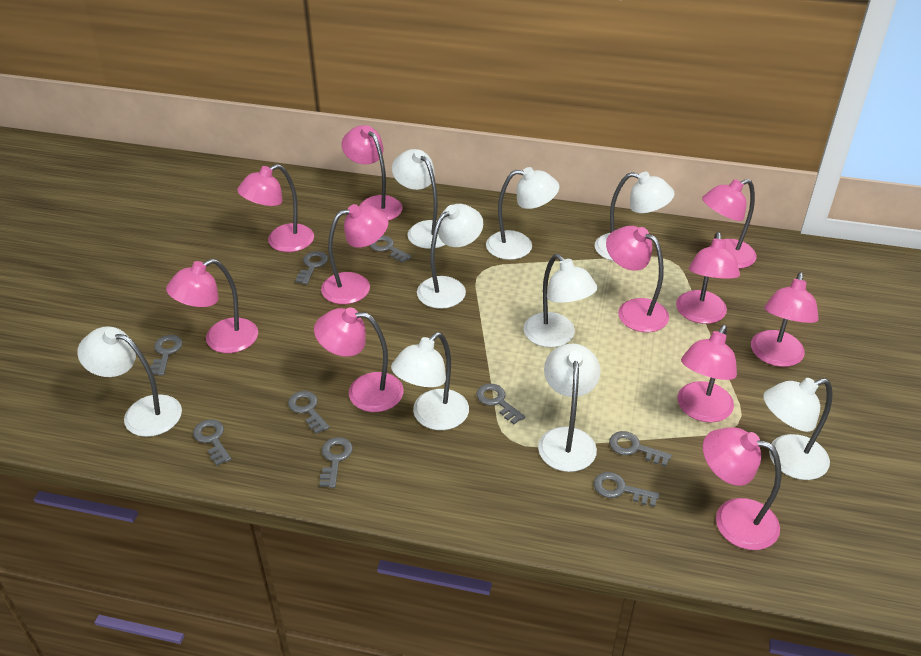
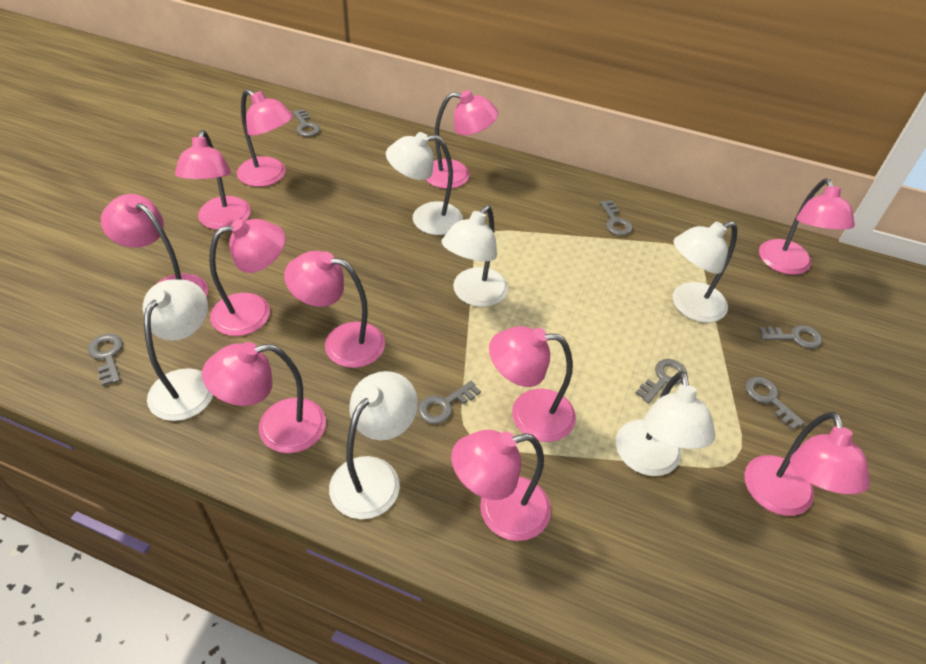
grey key: 9 -> 7
white lamp: 9 -> 6

